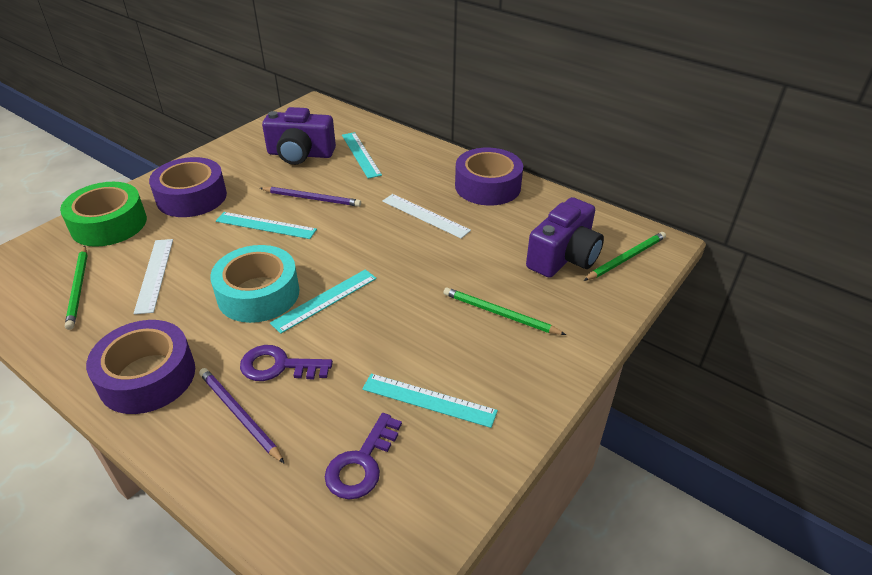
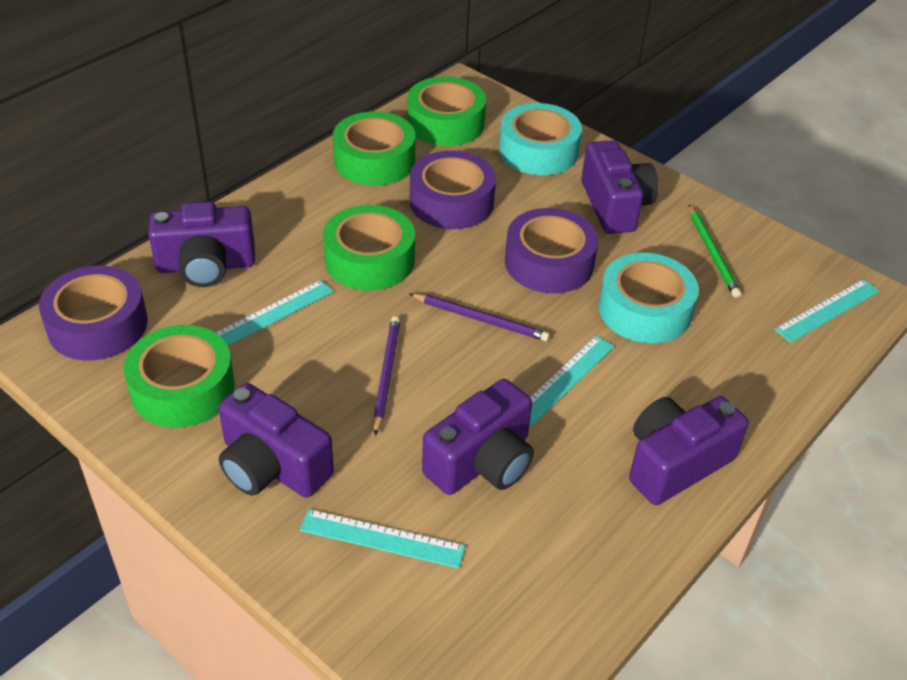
green pencil: 3 -> 1
green tape: 1 -> 4
purple camera: 2 -> 5
purple key: 2 -> 0
turquoise tape: 1 -> 2
white ruler: 2 -> 0

